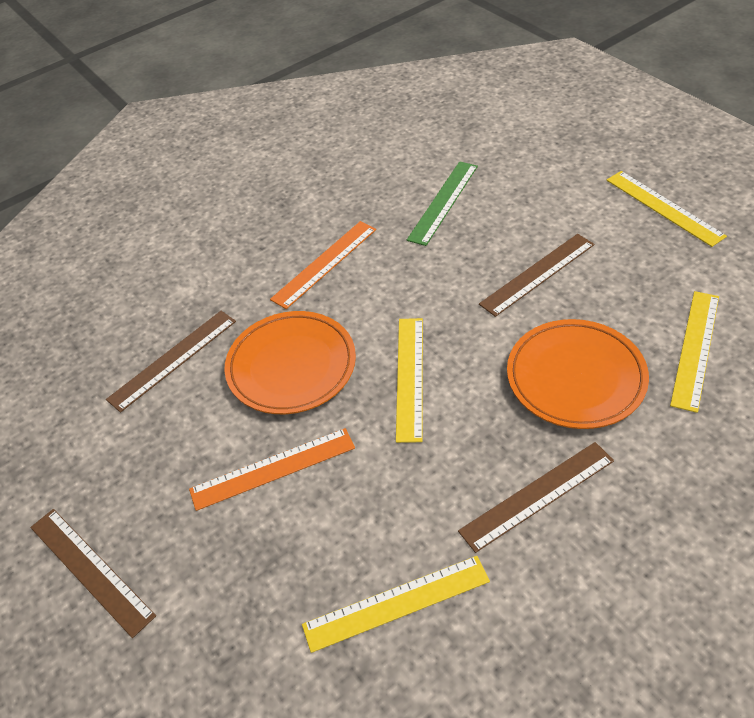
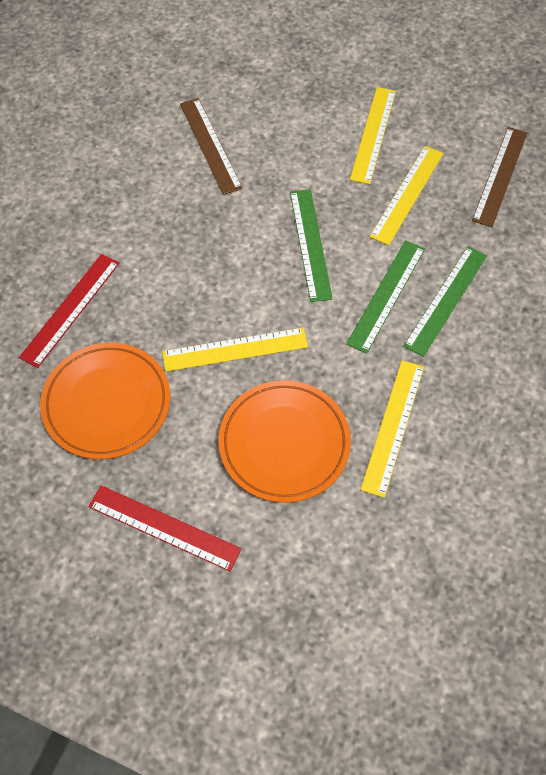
brown ruler: 4 -> 2
green ruler: 1 -> 3
orange ruler: 2 -> 0
red ruler: 0 -> 2

